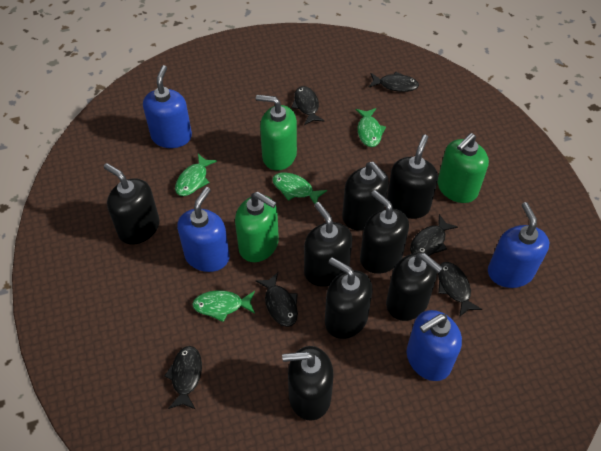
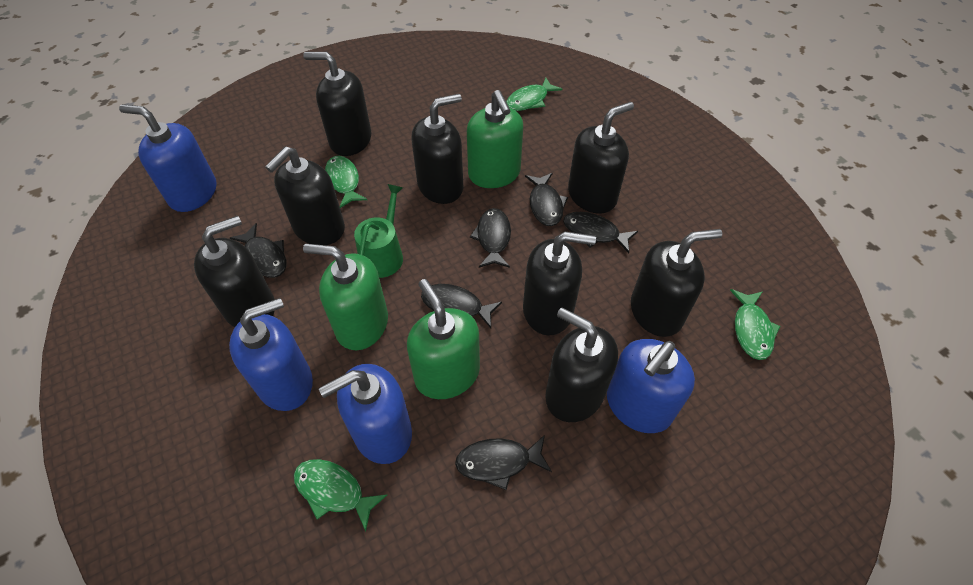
green watering can: 0 -> 1

